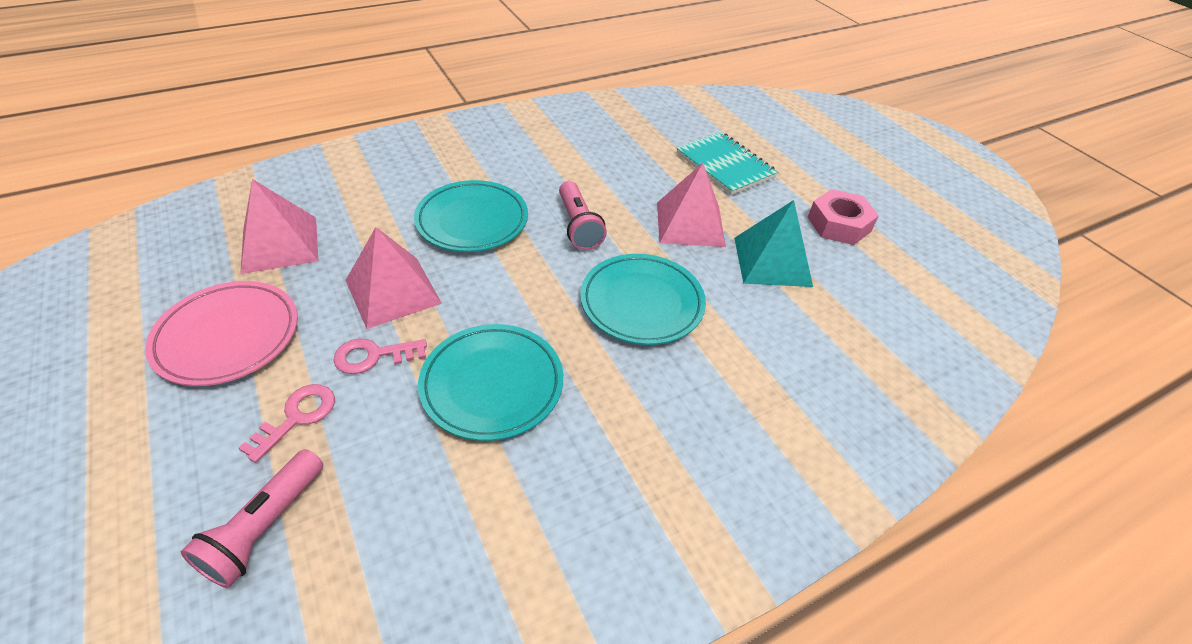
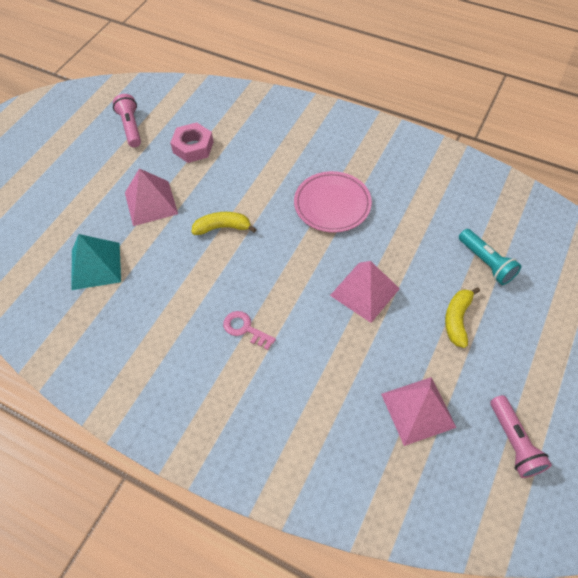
pink key: 2 -> 1
turquoise flashlight: 0 -> 1
turquoise notebook: 1 -> 0
turquoise plate: 3 -> 0
yellow banana: 0 -> 2

